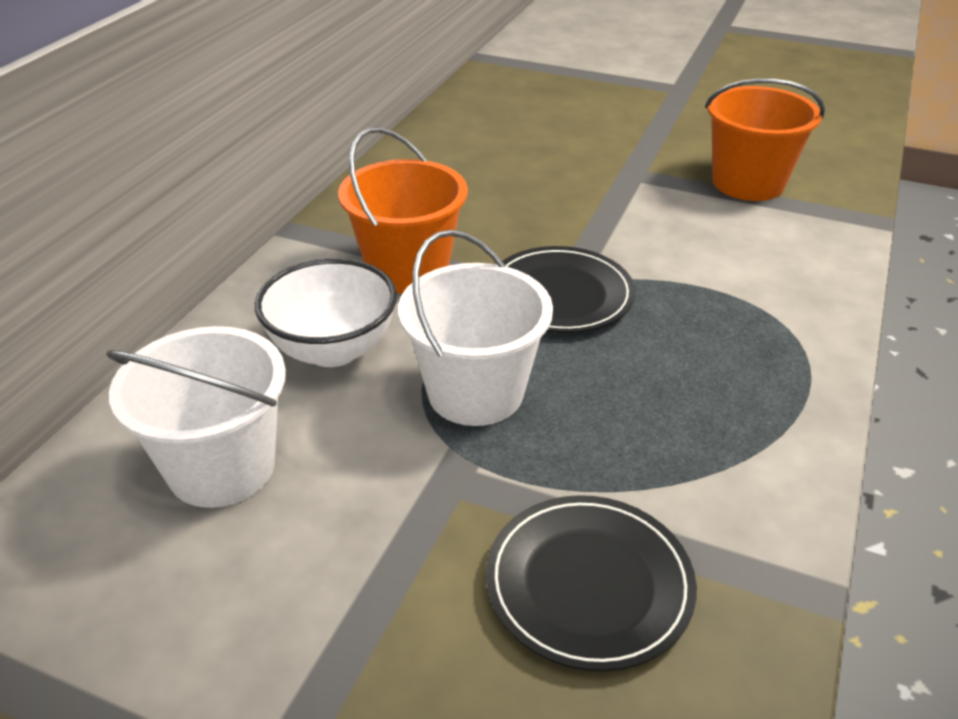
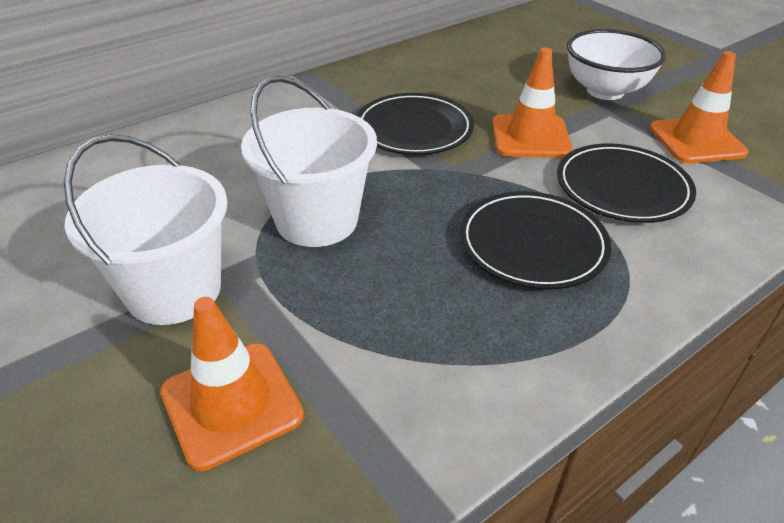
black plate: 2 -> 3
orange bucket: 2 -> 0
orange traffic cone: 0 -> 3

